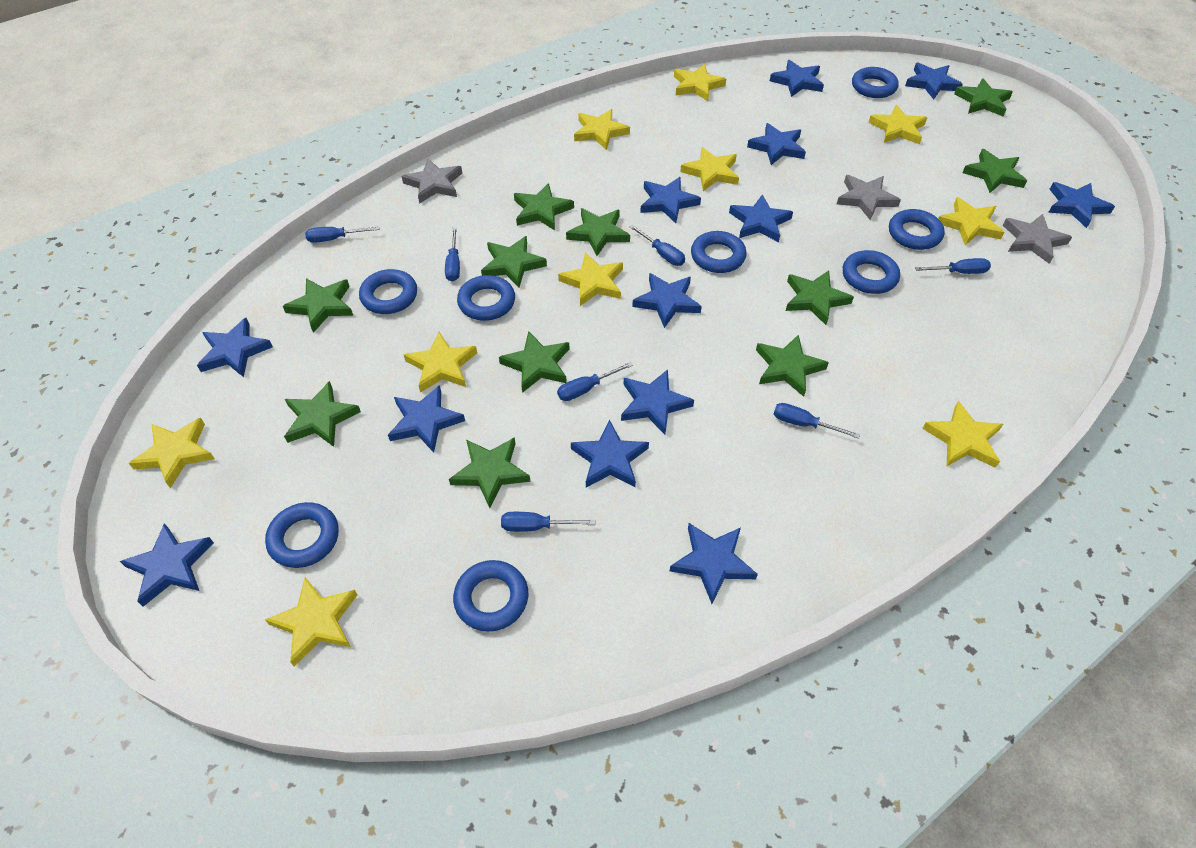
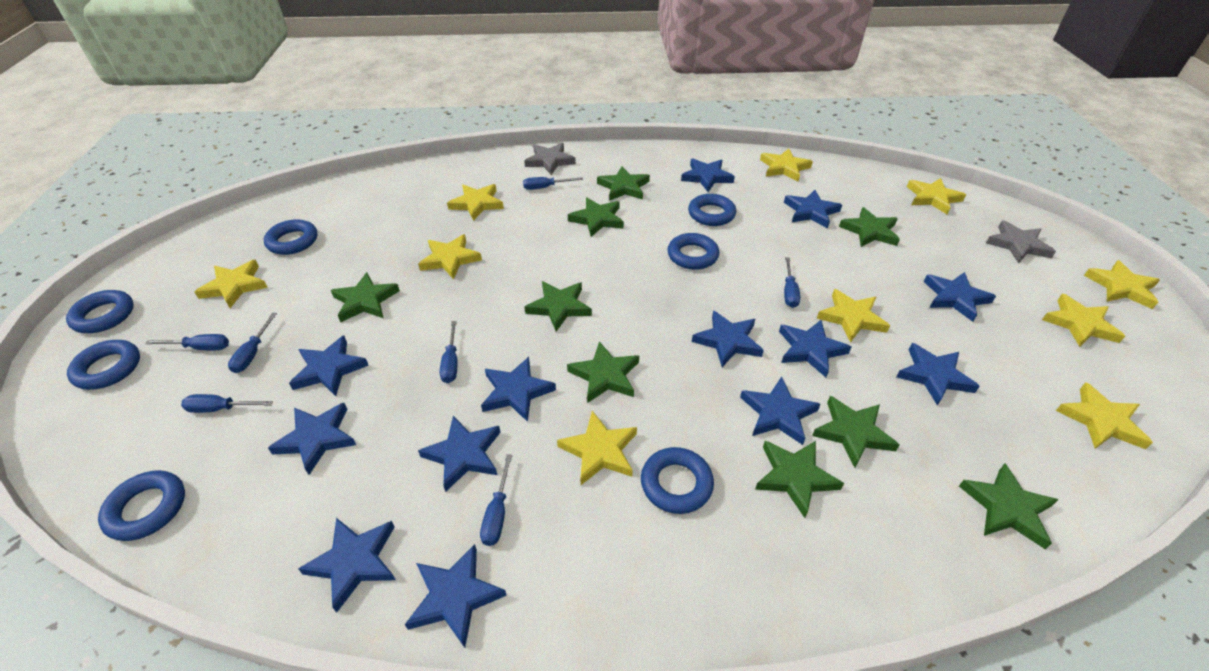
blue ring: 8 -> 7
green star: 11 -> 9
grey star: 3 -> 2

